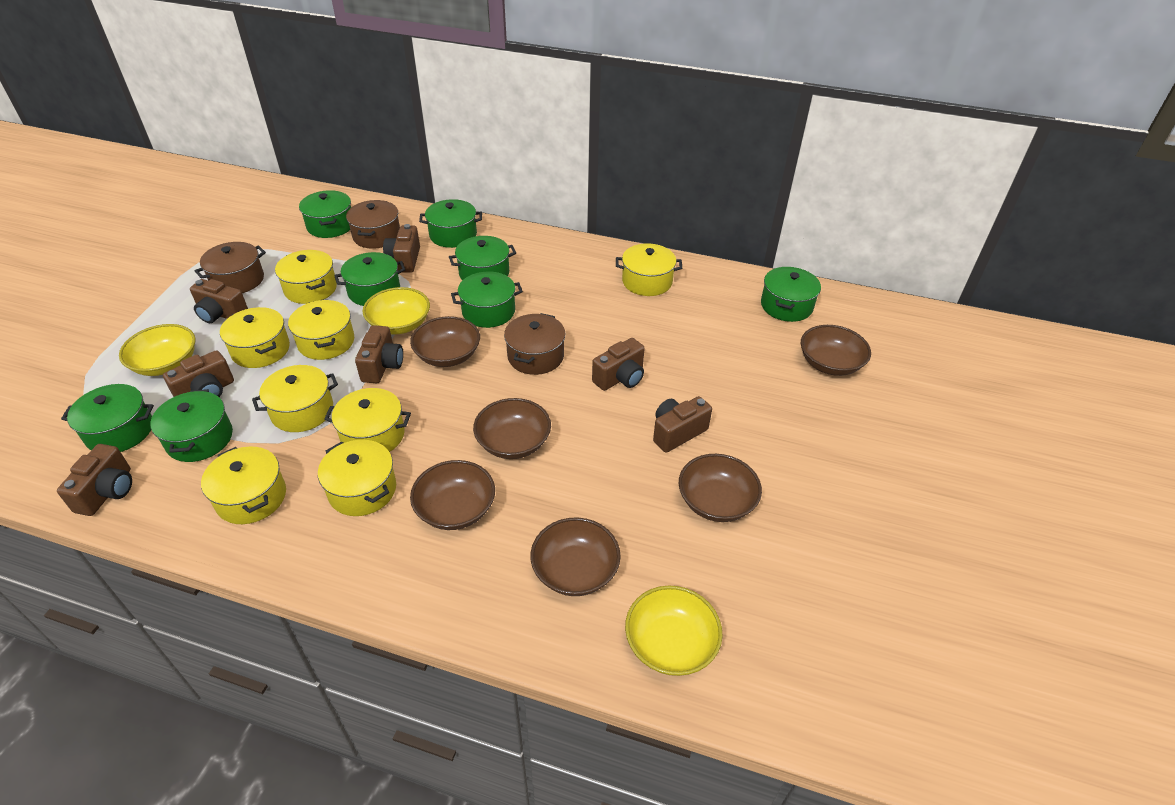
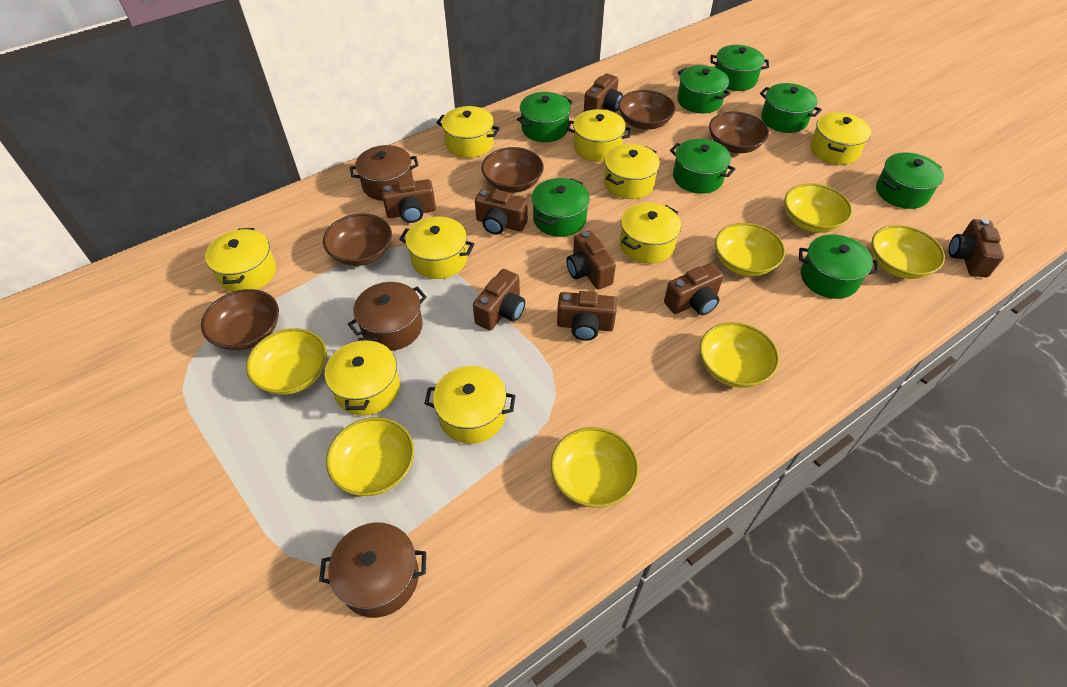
brown bowl: 6 -> 5
brown camera: 7 -> 8
yellow bowl: 3 -> 7
yellow pot: 8 -> 9

